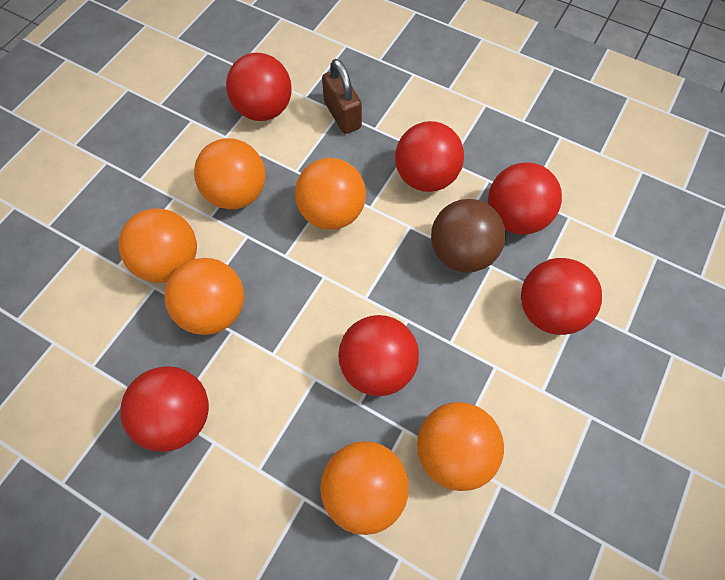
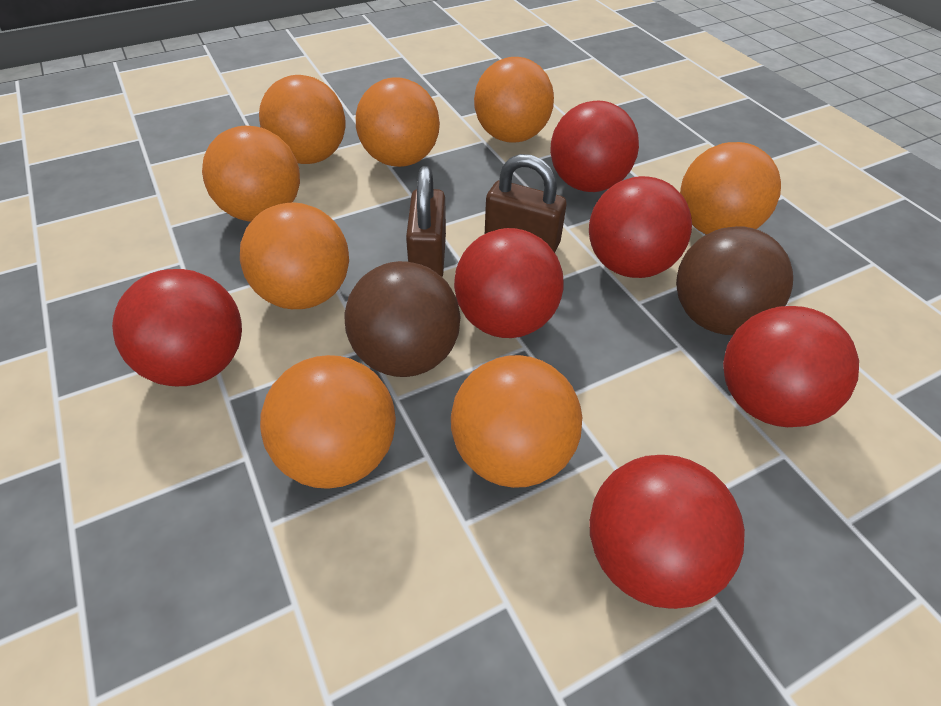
brown ball: 1 -> 2
brown padlock: 1 -> 2
orange ball: 6 -> 8

